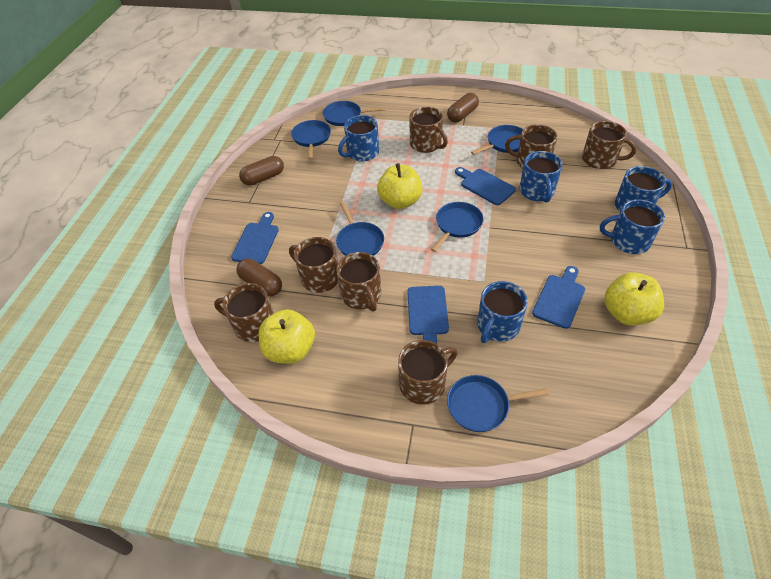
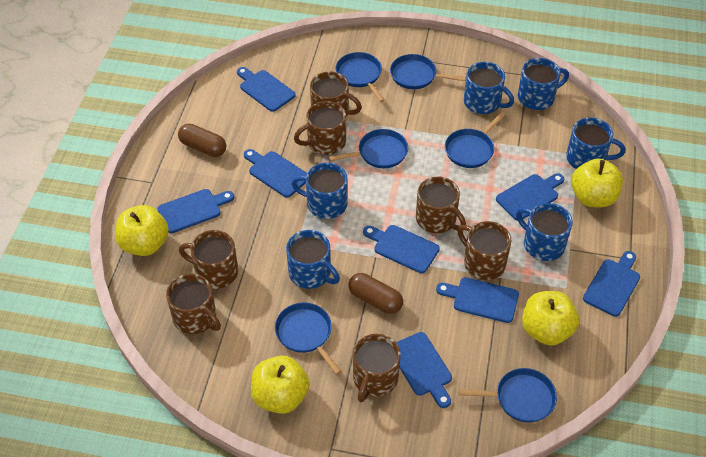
blue cutting board: 4 -> 8
blue mug: 5 -> 6
brown capsule: 3 -> 2
yellow apple: 3 -> 4

